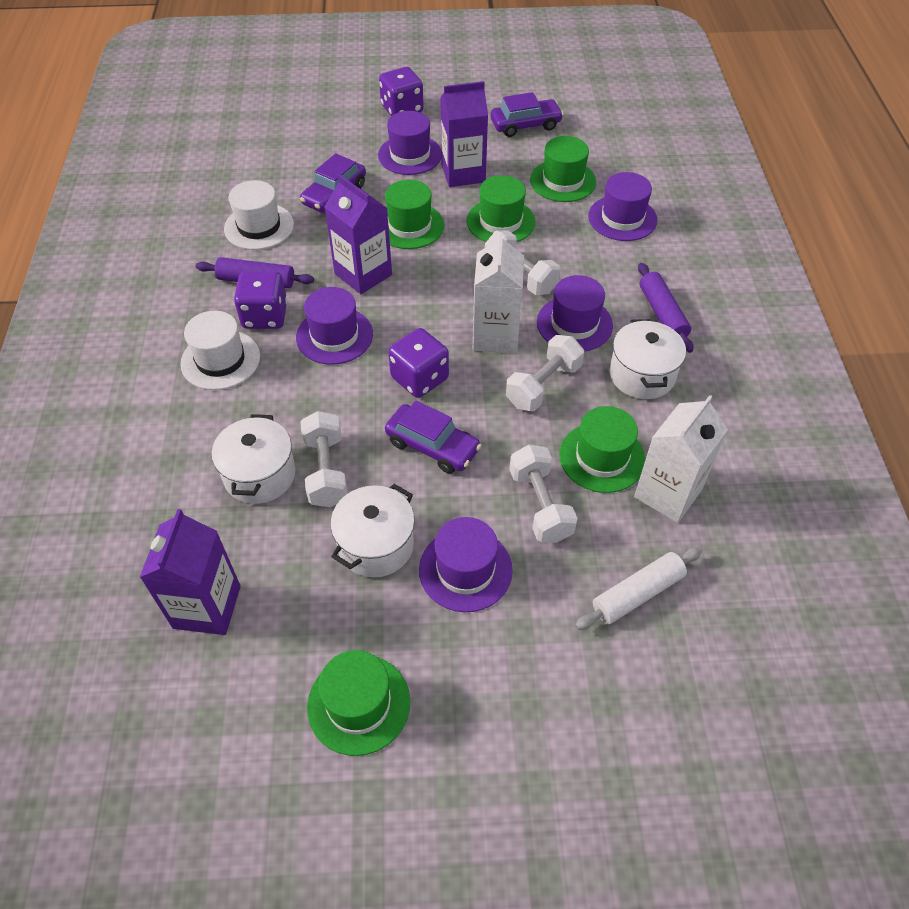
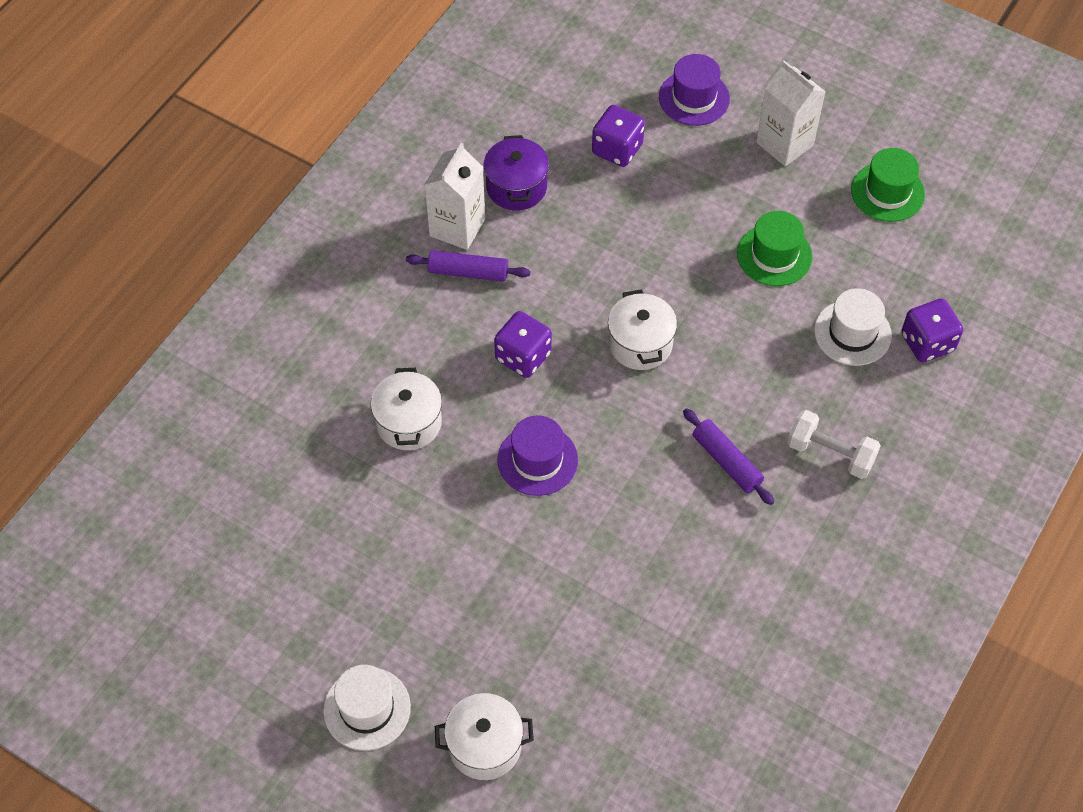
green hat: 5 -> 2
purple car: 3 -> 0
purple carton: 3 -> 0
purple hat: 5 -> 2
purple pot: 0 -> 1
white dumbbell: 4 -> 1
white rolling pin: 1 -> 0

